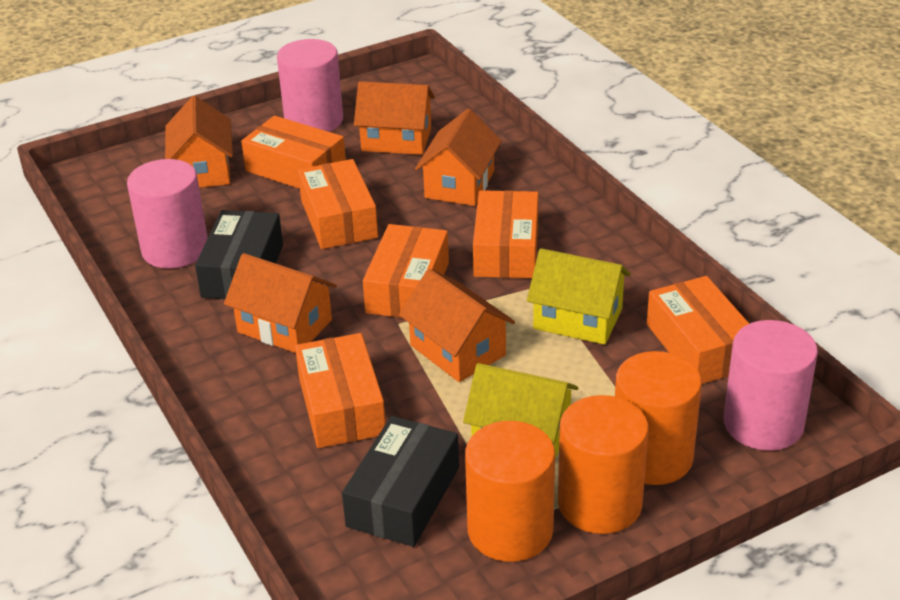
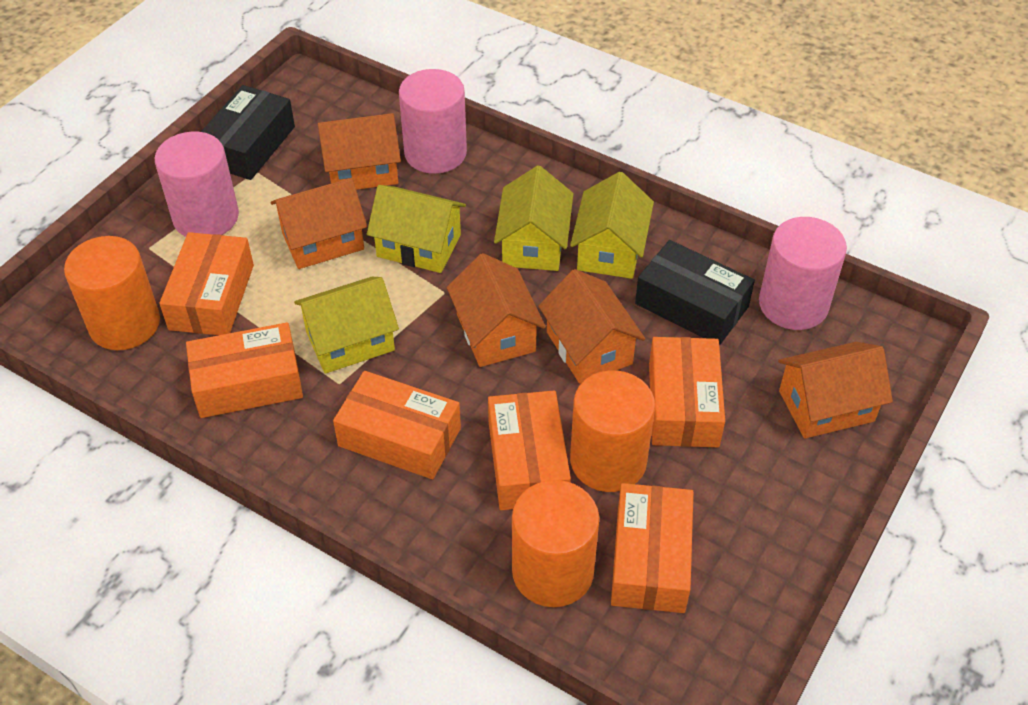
yellow house: 2 -> 4

